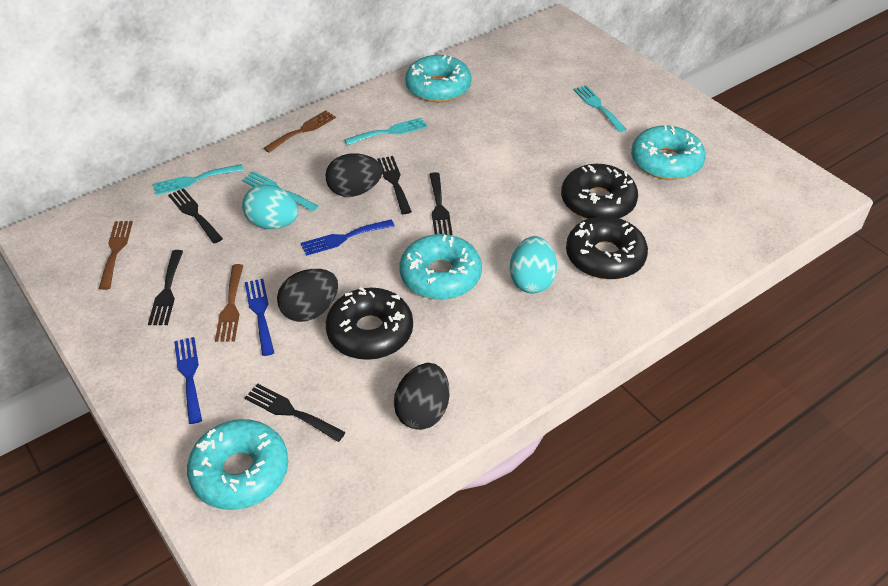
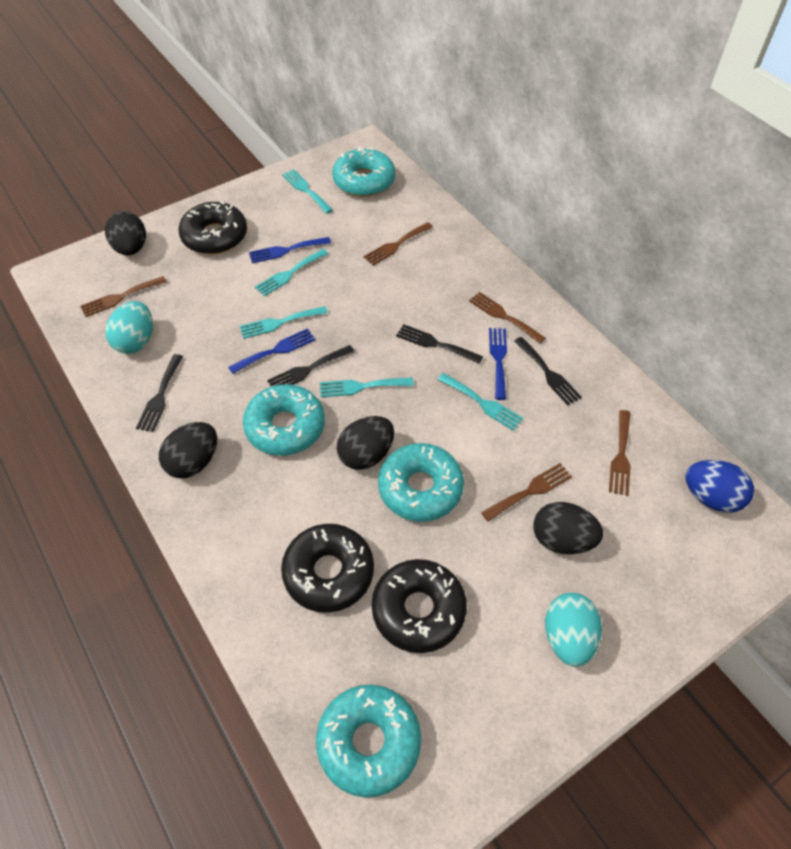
black egg: 3 -> 4
black fork: 5 -> 4
blue egg: 0 -> 1
brown fork: 3 -> 5
turquoise fork: 4 -> 5

